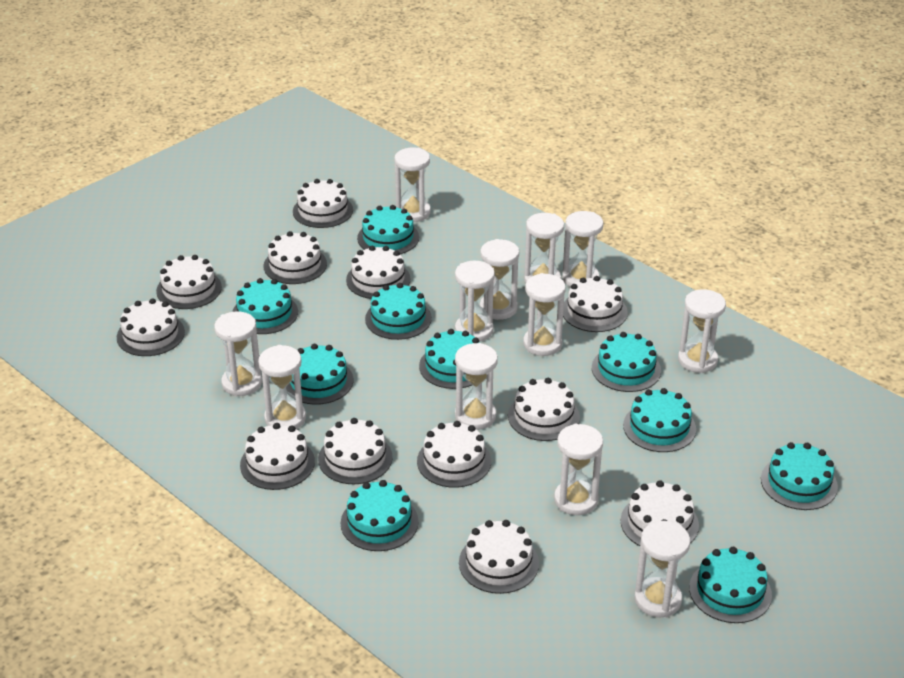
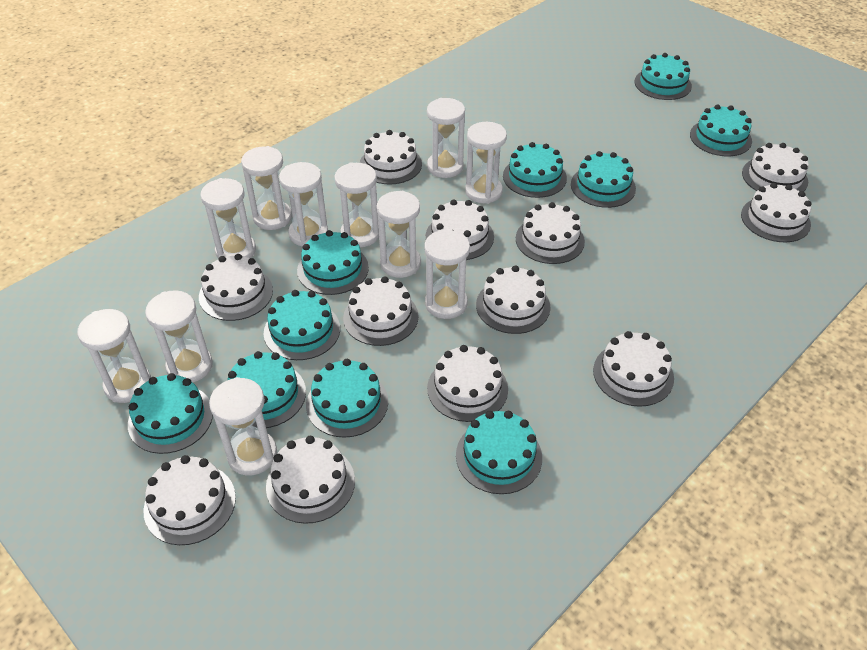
white hourglass: 12 -> 11

